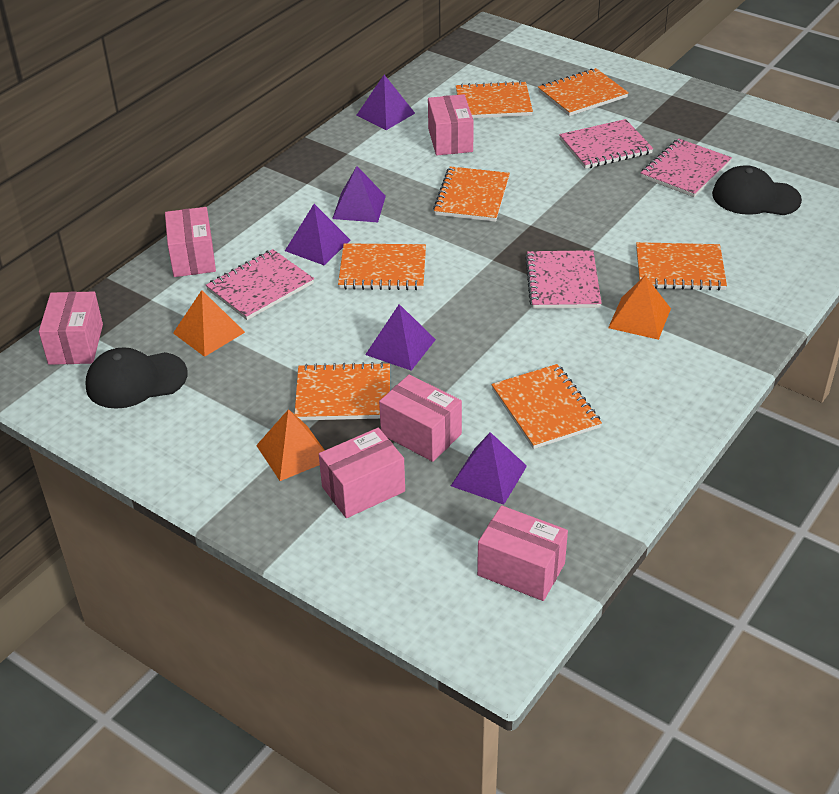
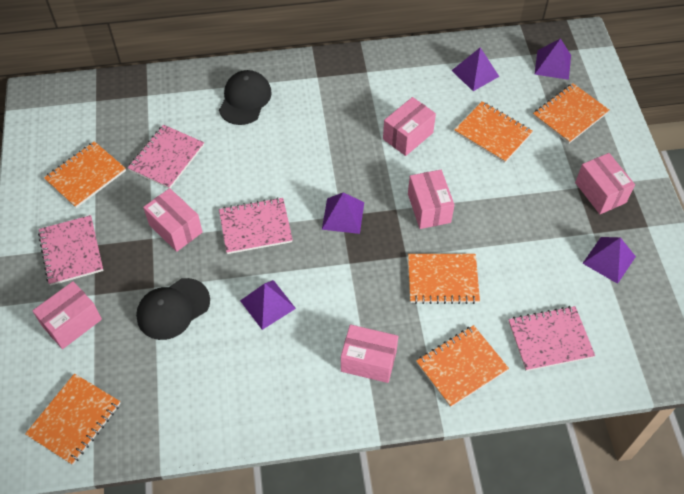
orange notebook: 7 -> 6
orange pyramid: 3 -> 0

